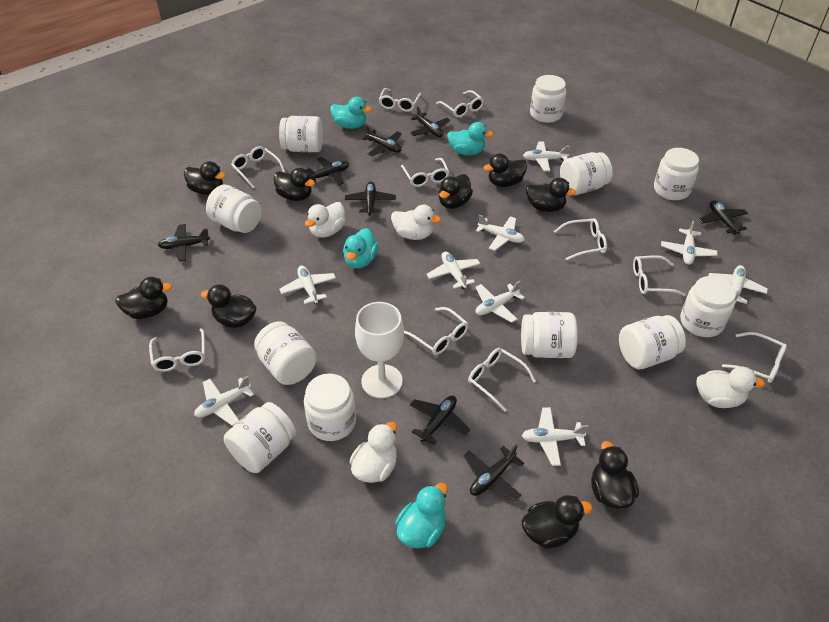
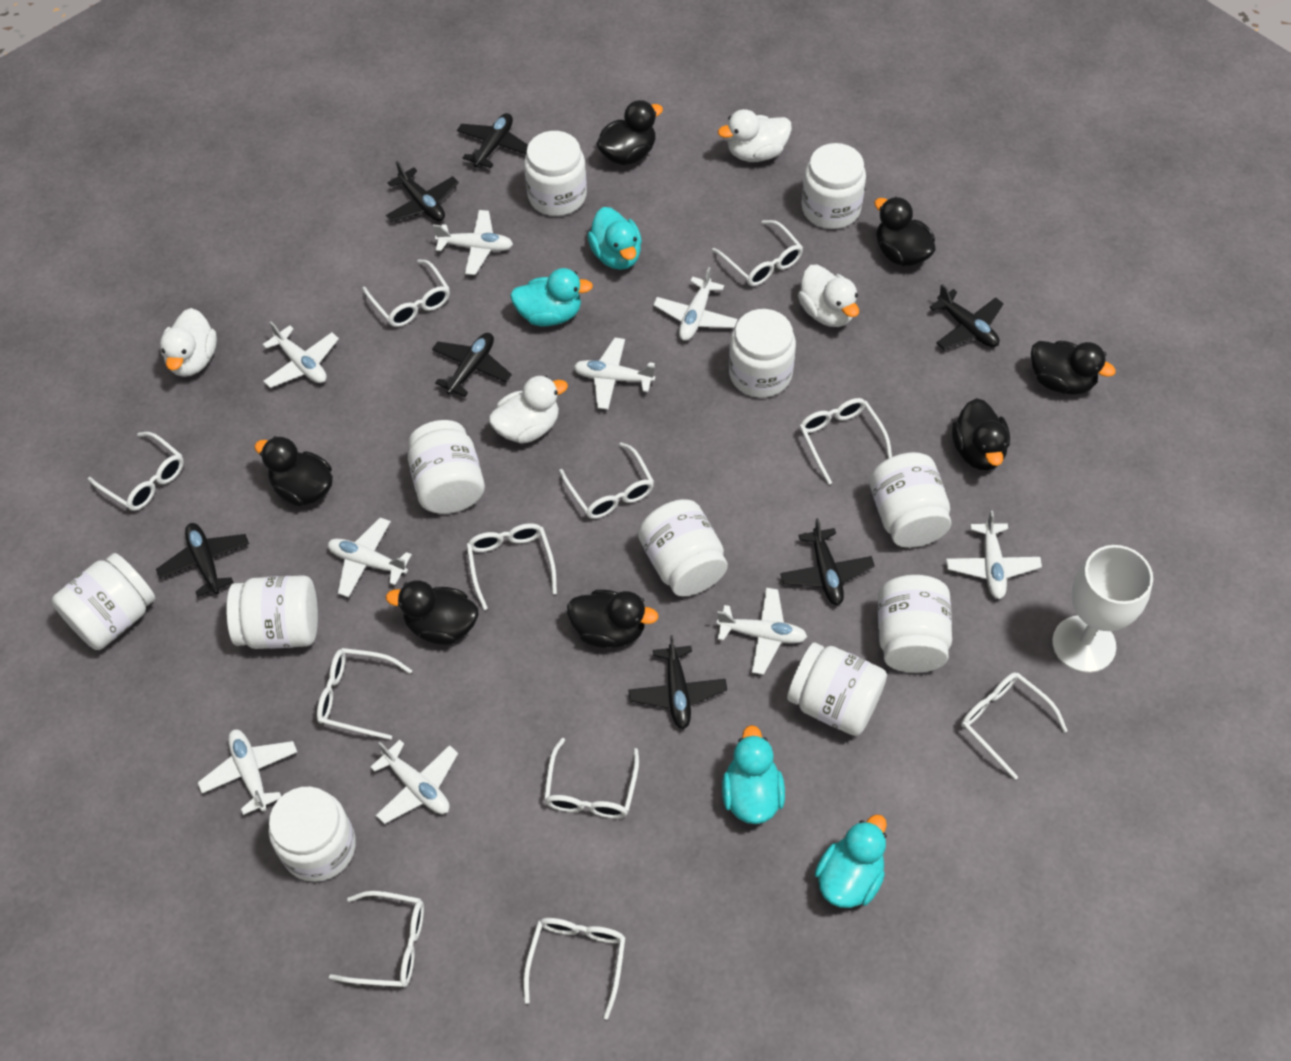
black duck: 9 -> 7
black plane: 8 -> 7
white glasses: 10 -> 11

